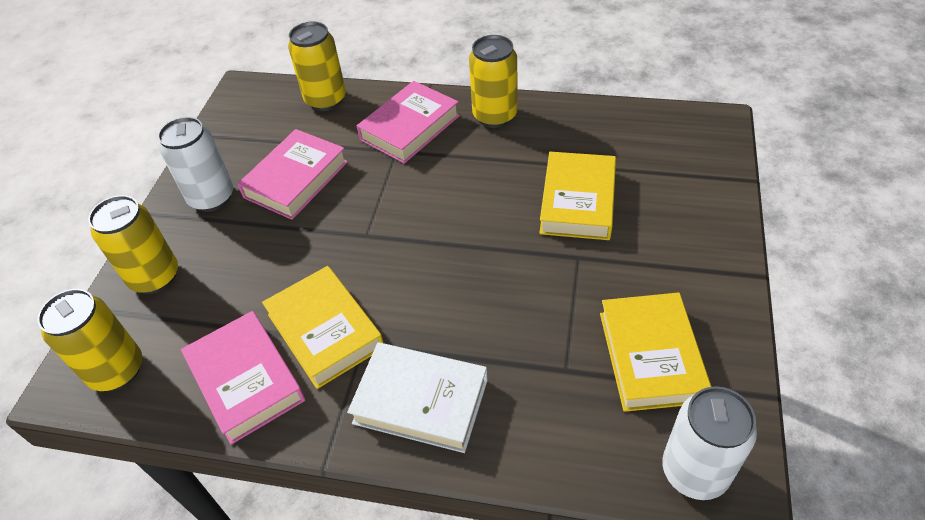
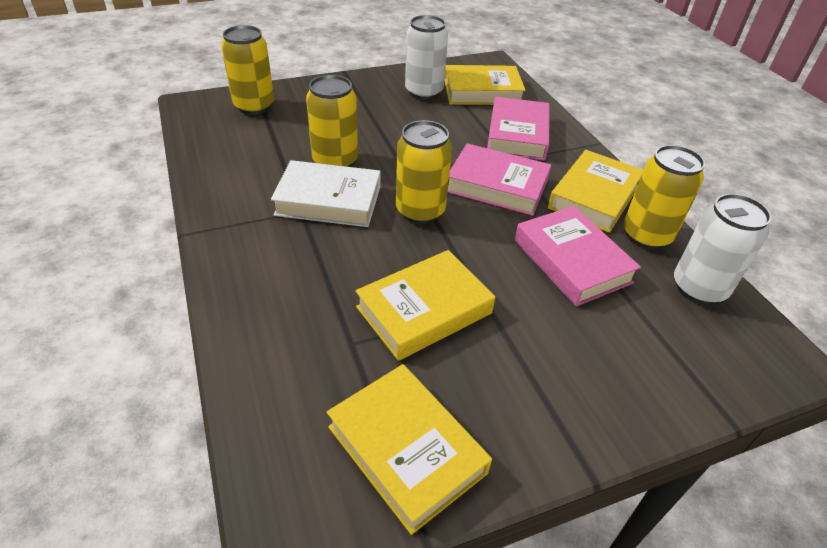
yellow book: 3 -> 4

